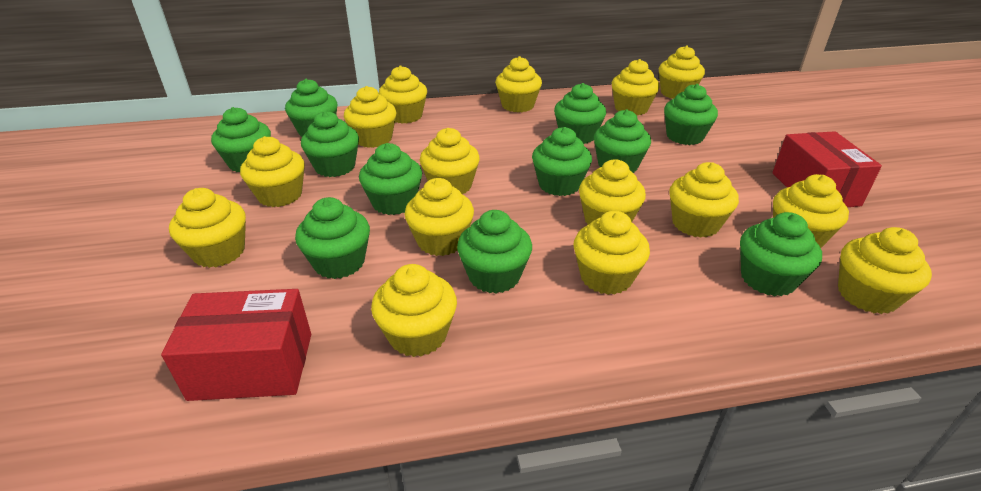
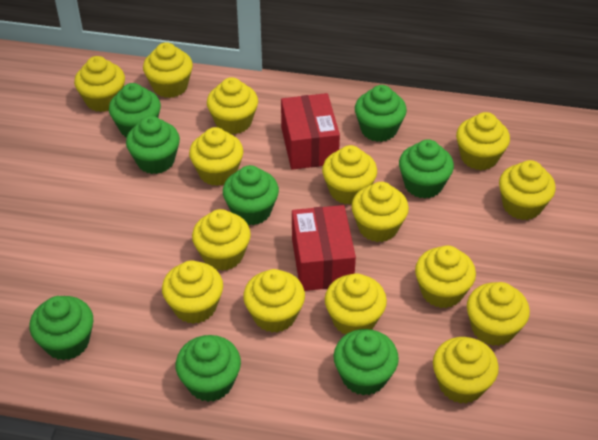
green cupcake: 11 -> 8

